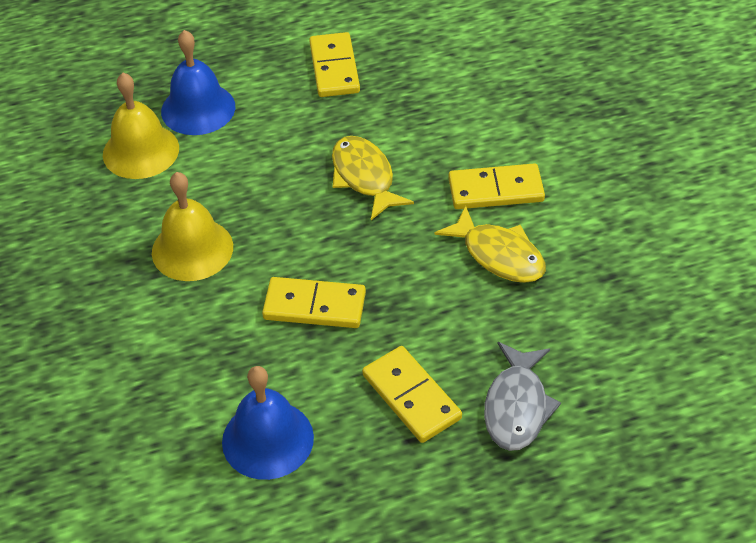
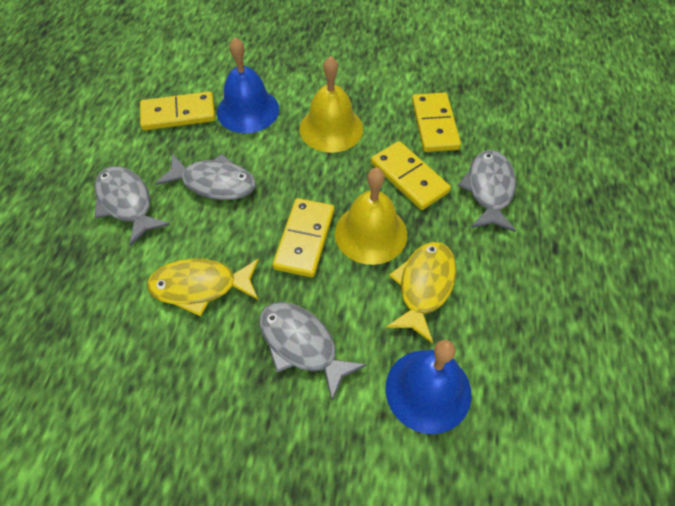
grey fish: 1 -> 4

